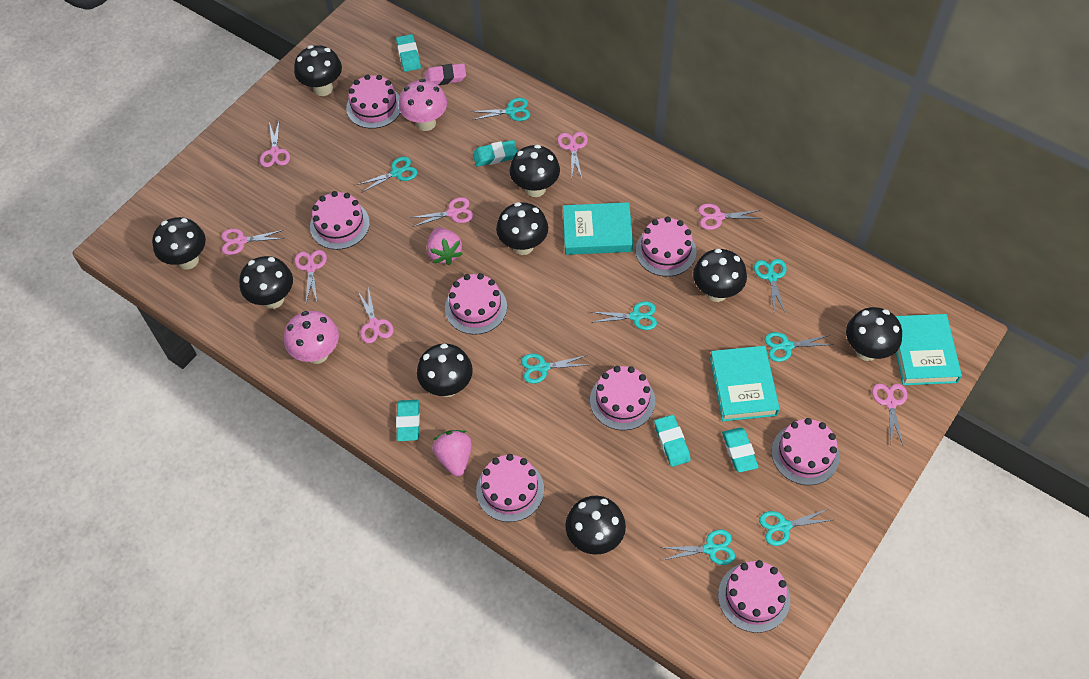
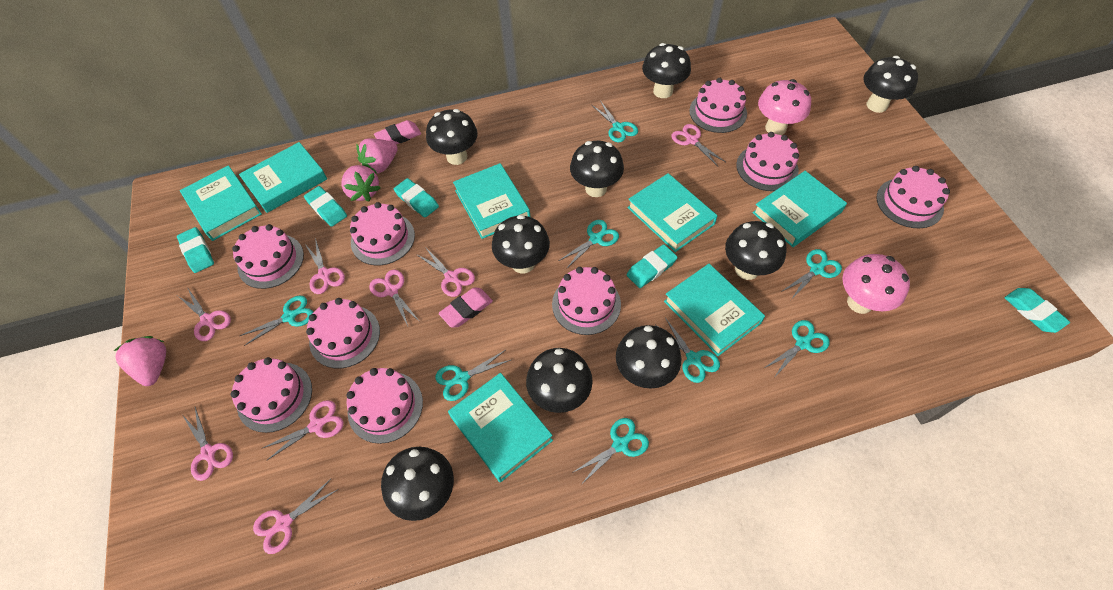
pink cake: 8 -> 9
pink eraser: 1 -> 2
pink strawberry: 2 -> 3
turquoise book: 3 -> 7

